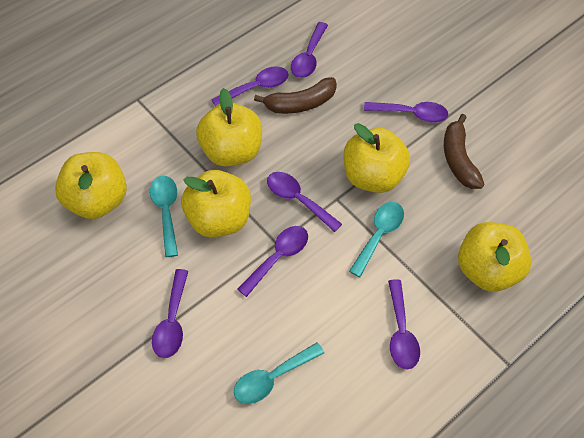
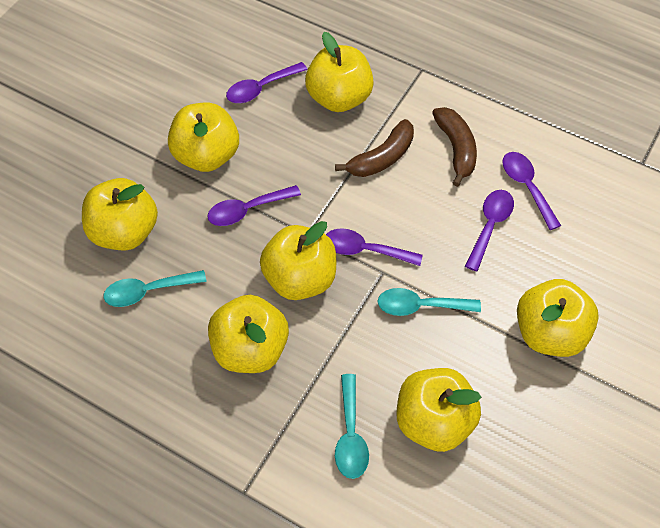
purple spoon: 7 -> 5
yellow apple: 5 -> 7

